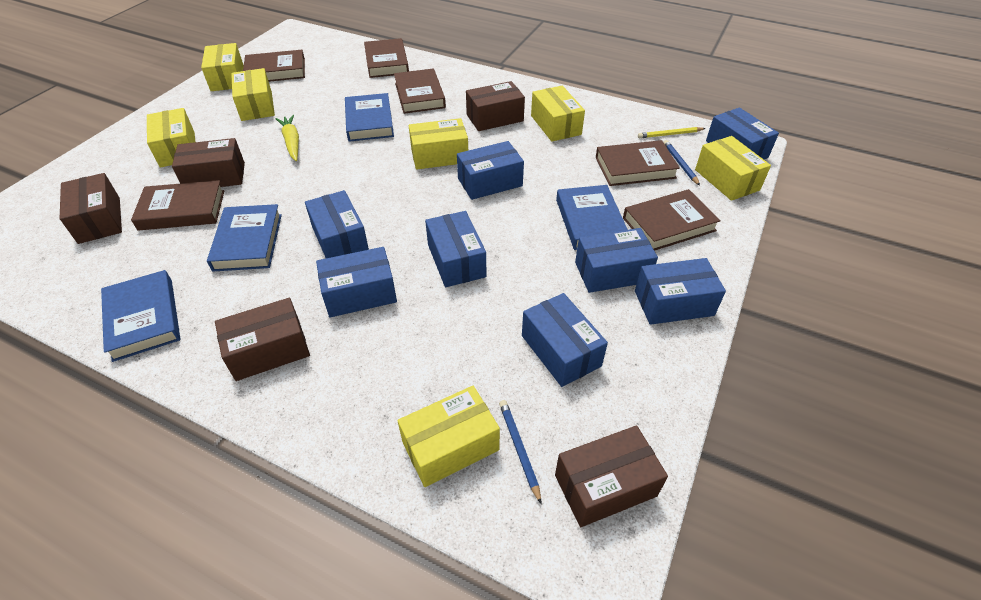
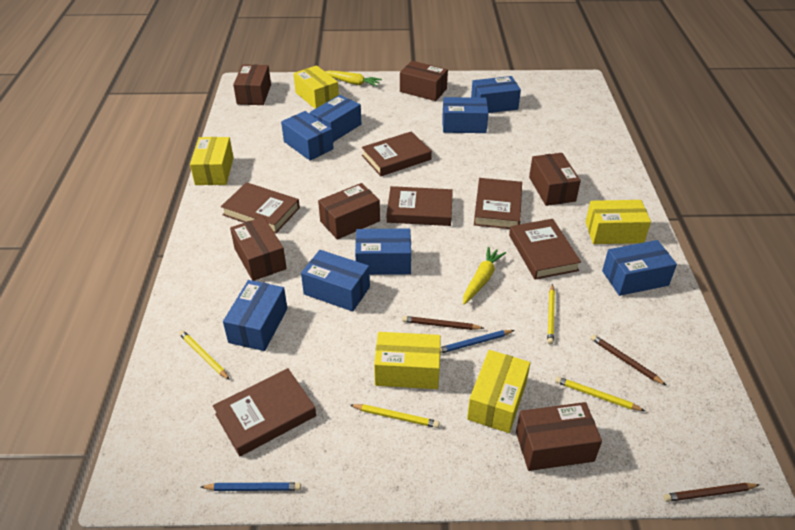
blue book: 4 -> 0
brown box: 5 -> 6
brown pencil: 0 -> 3
yellow box: 7 -> 5
yellow carrot: 1 -> 2
yellow pencil: 1 -> 4

